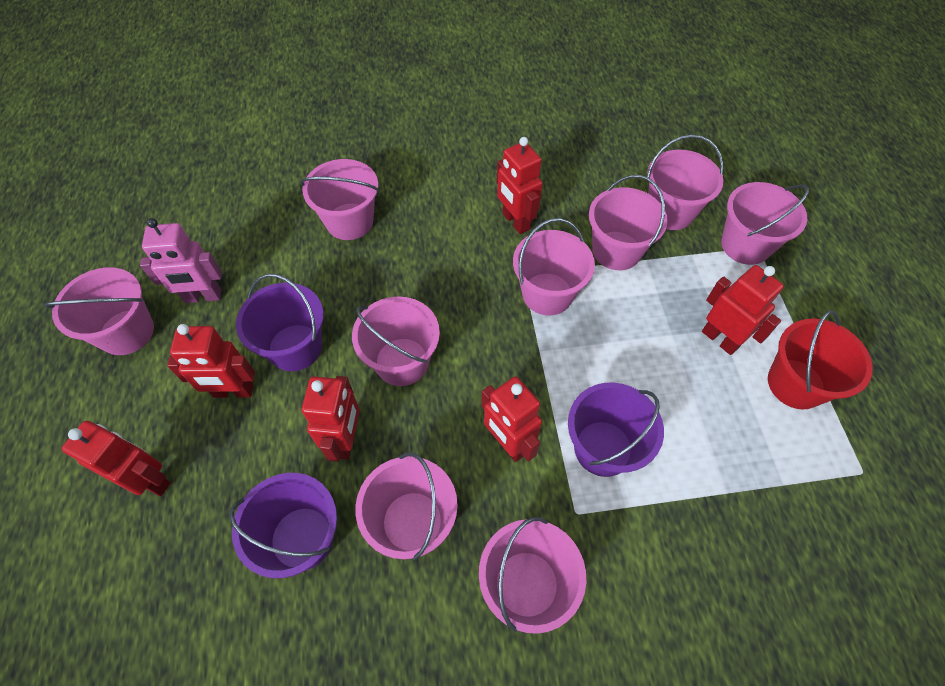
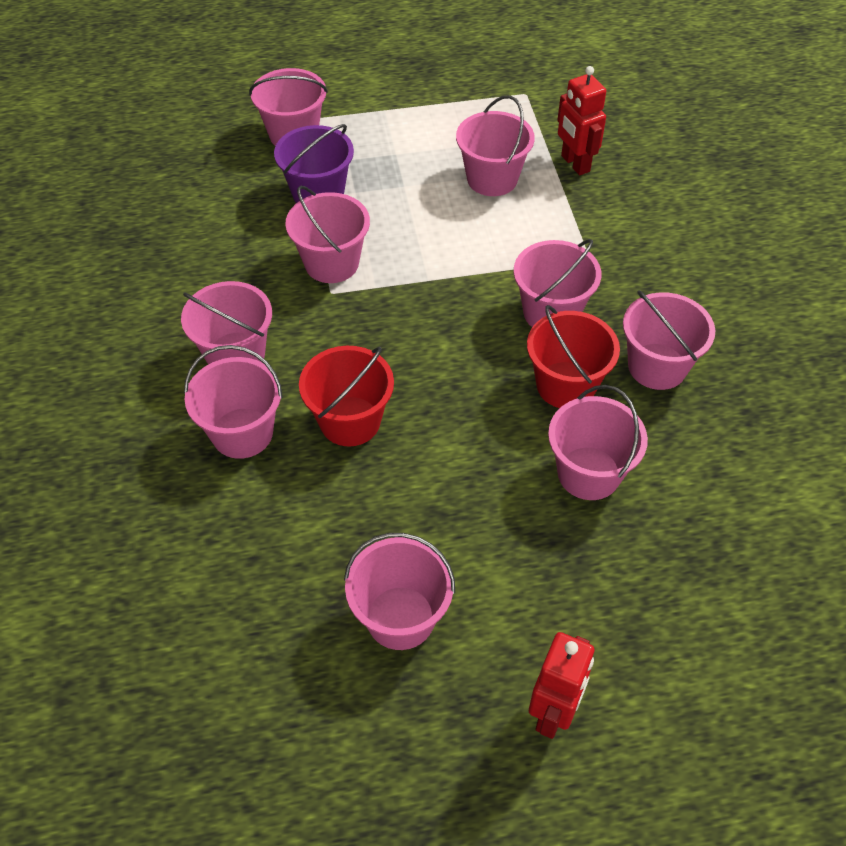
pink robot: 1 -> 0
purple bucket: 3 -> 1
red bucket: 1 -> 2
red robot: 6 -> 2

